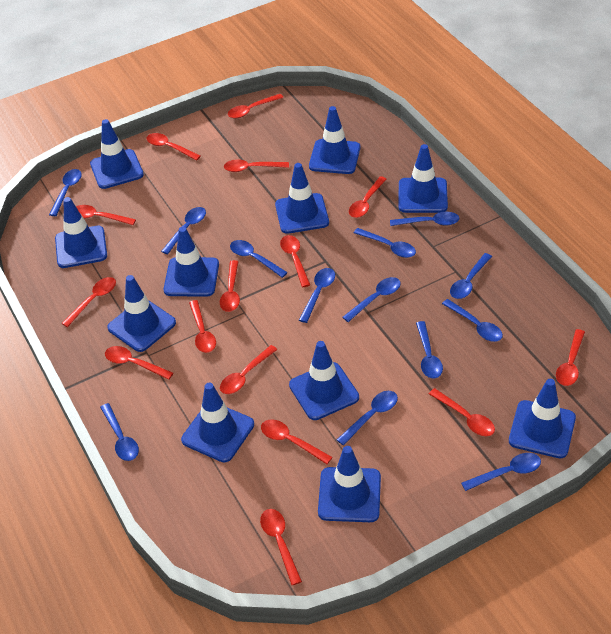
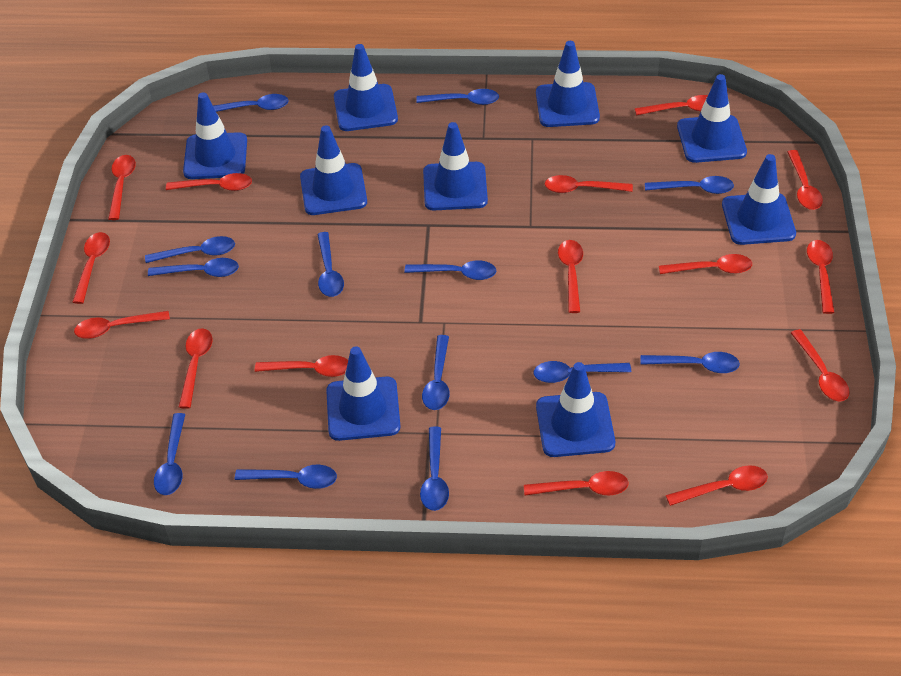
blue traffic cone: 11 -> 9

